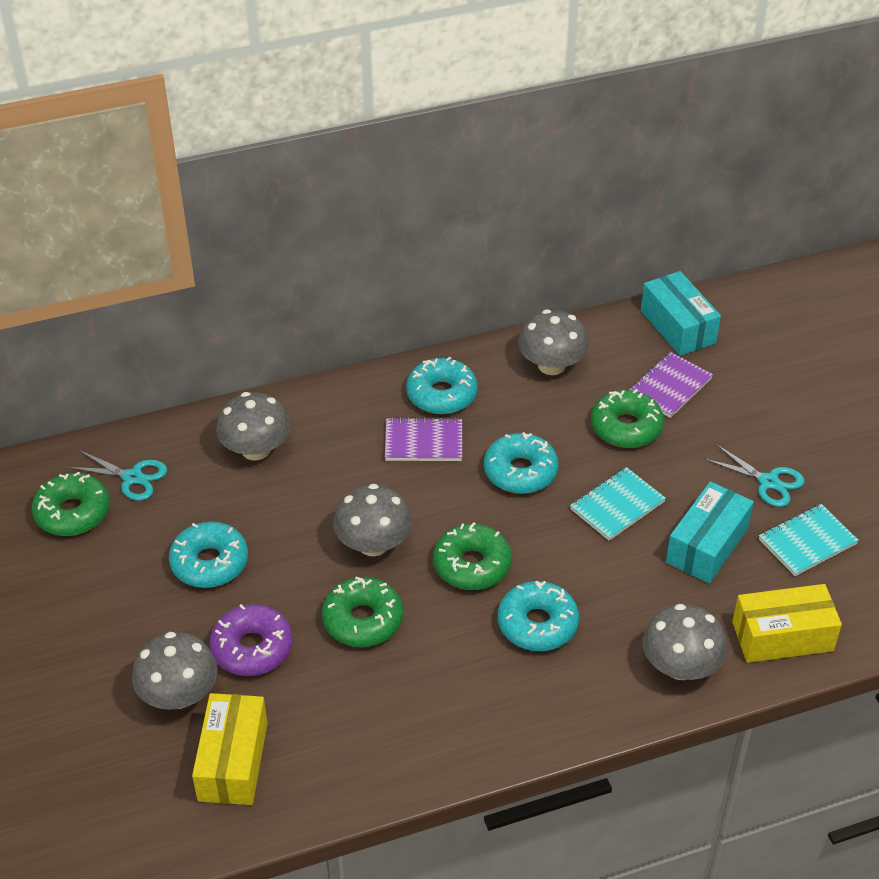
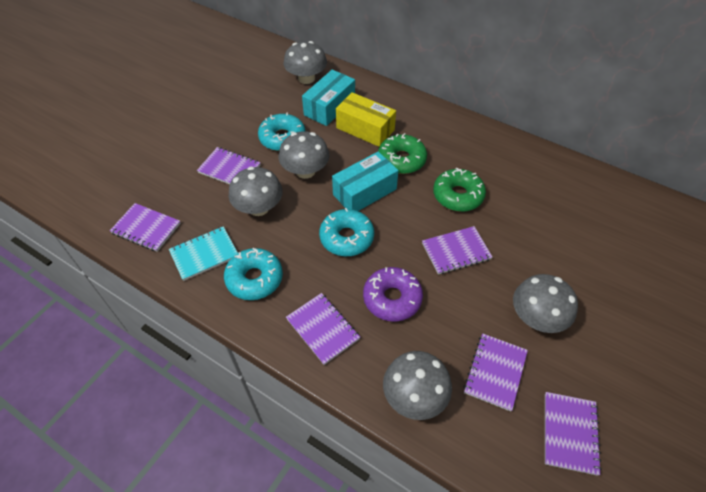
green donut: 4 -> 2
purple notebook: 2 -> 6
turquoise donut: 4 -> 3
turquoise notebook: 2 -> 1
turquoise scissors: 2 -> 0
yellow box: 2 -> 1

